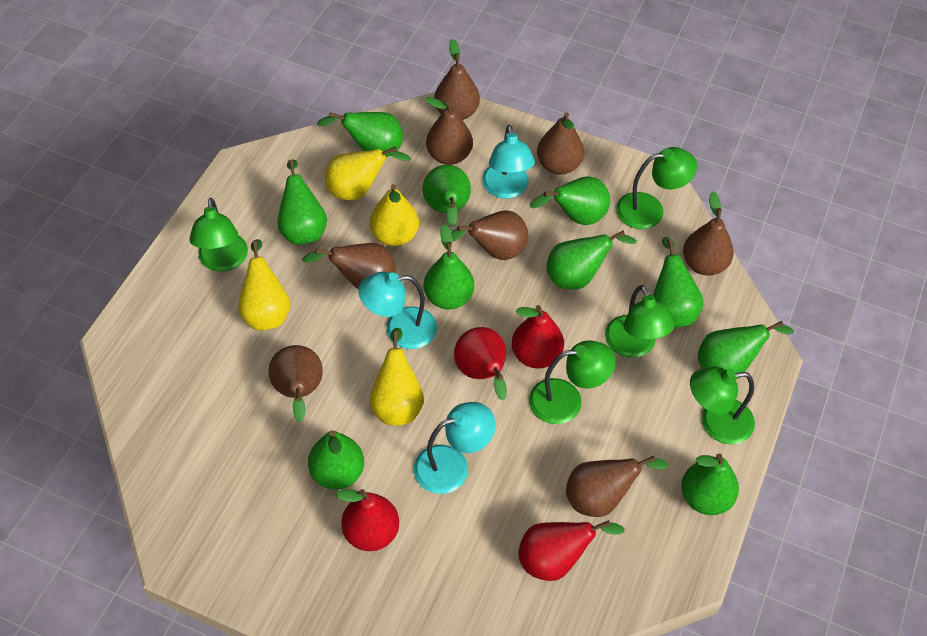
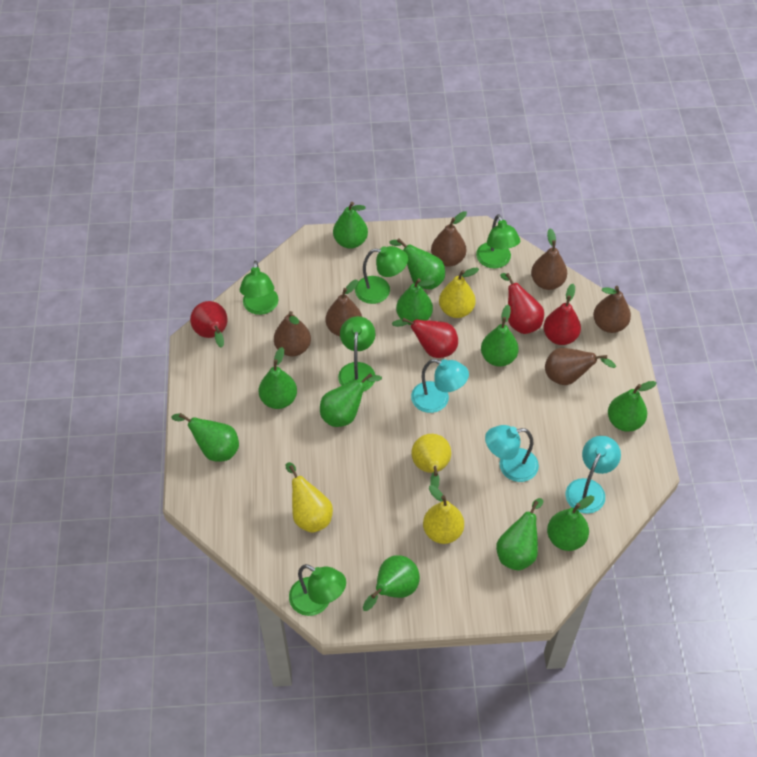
brown pear: 8 -> 6
green pear: 10 -> 11

